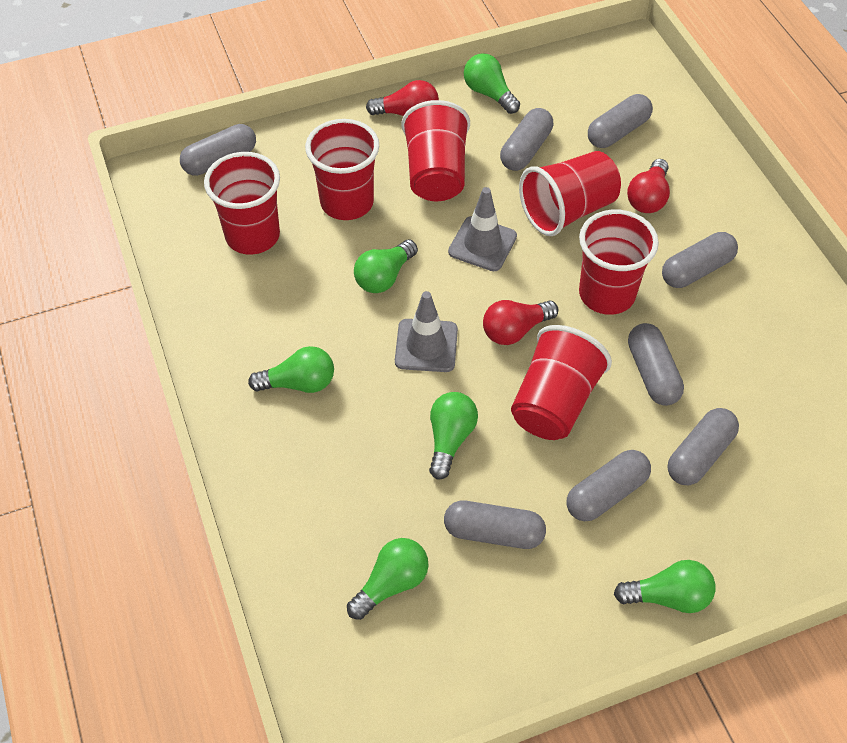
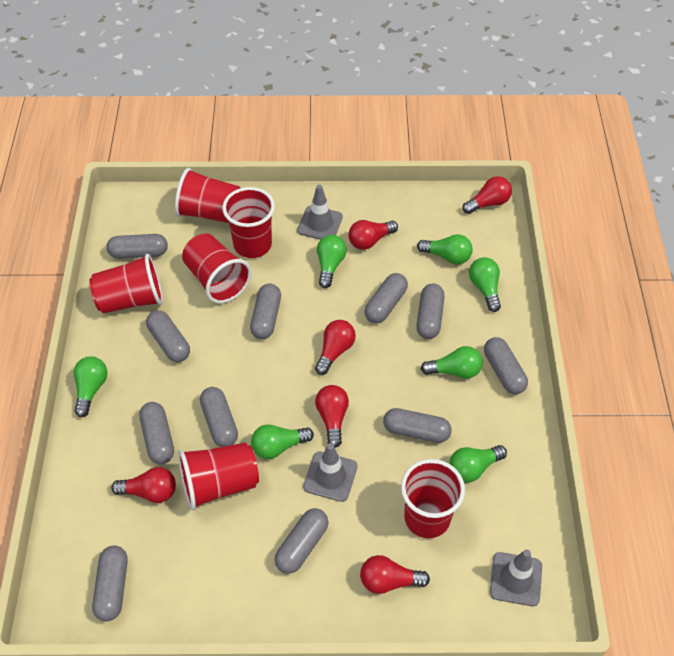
green light bulb: 6 -> 7
grey capsule: 8 -> 11
grey traffic cone: 2 -> 3
red light bulb: 3 -> 6

